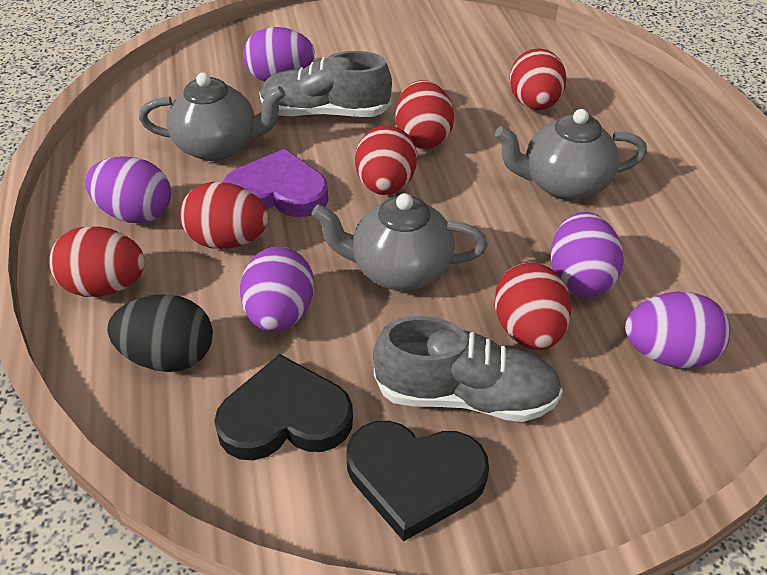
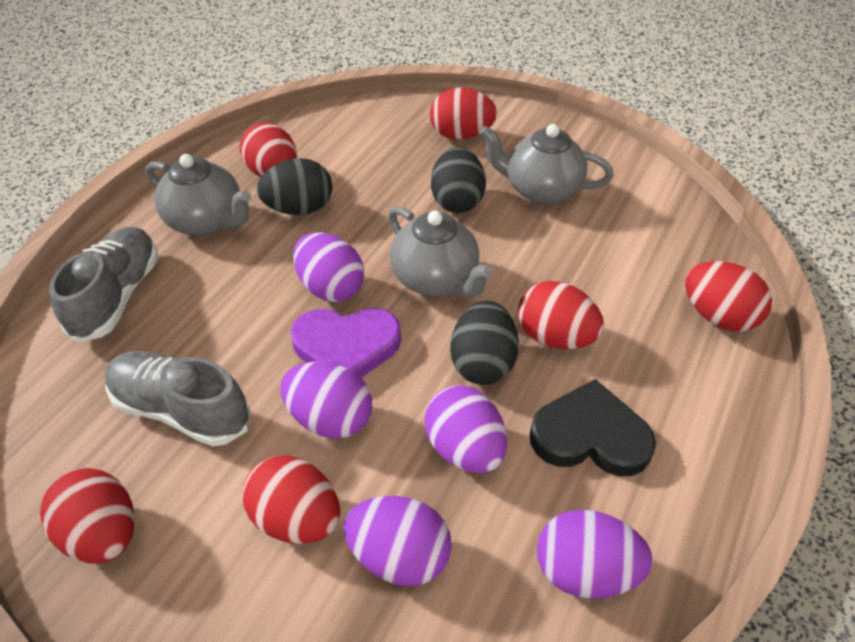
black egg: 1 -> 3
black heart: 2 -> 1

